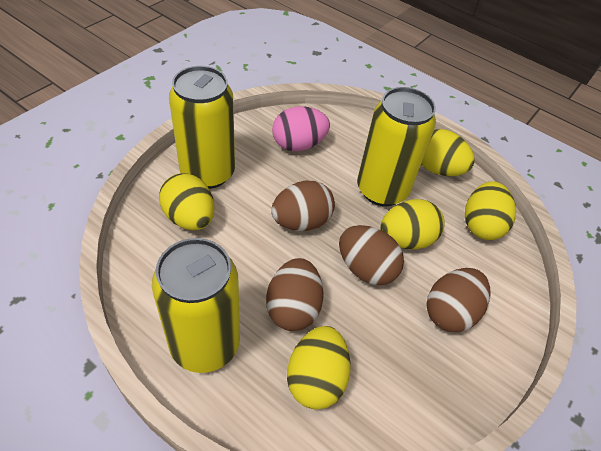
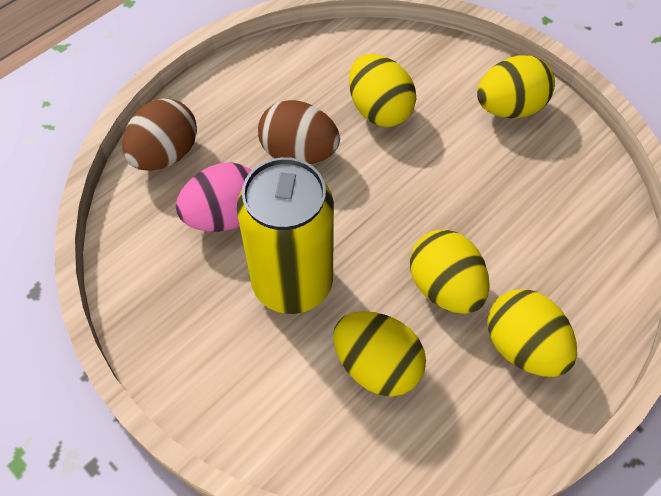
brown egg: 4 -> 2
yellow can: 3 -> 1

